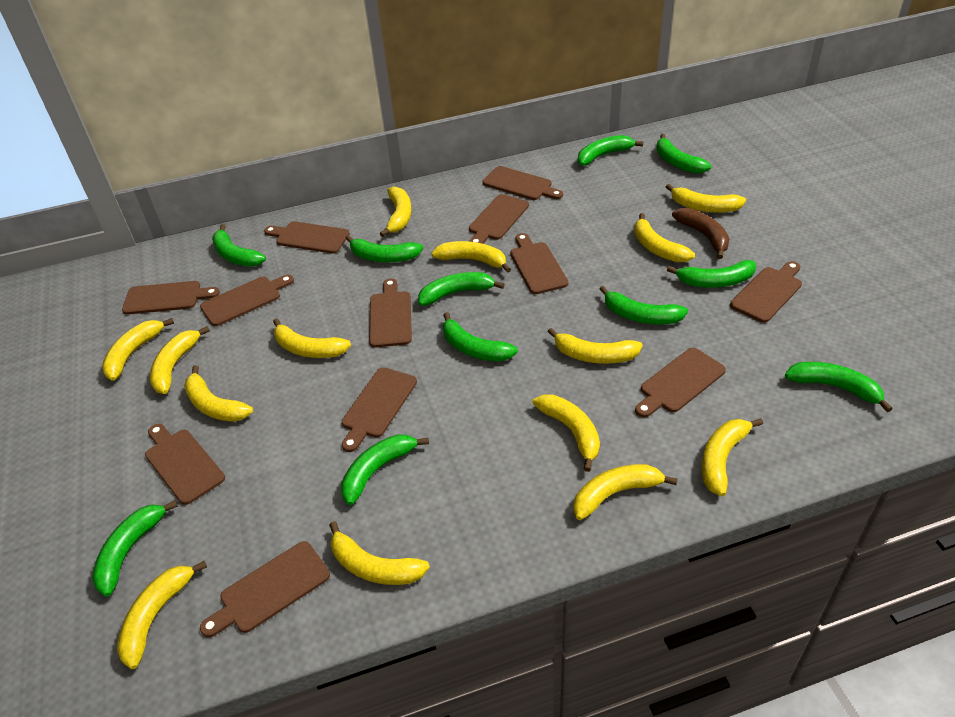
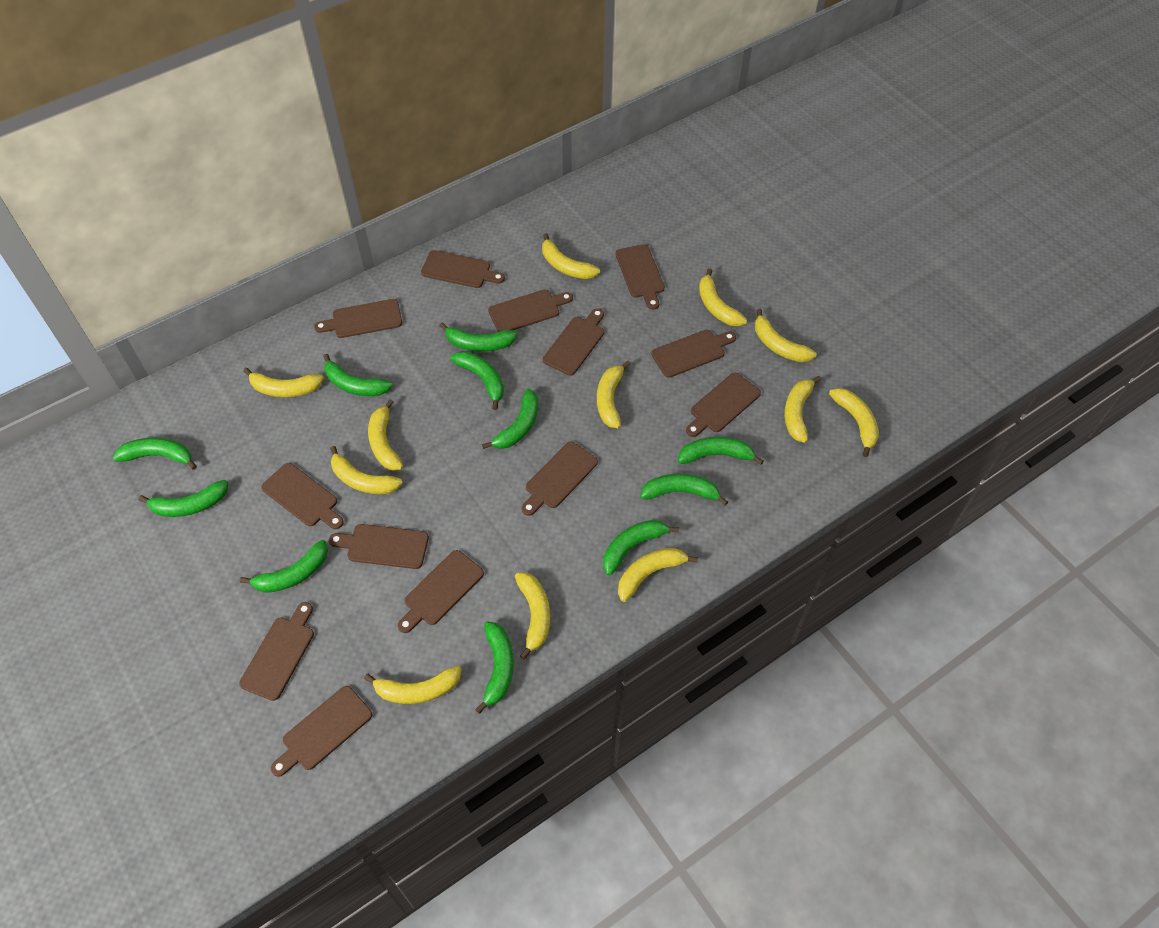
brown banana: 1 -> 0
brown cutting board: 12 -> 13
yellow banana: 14 -> 12

